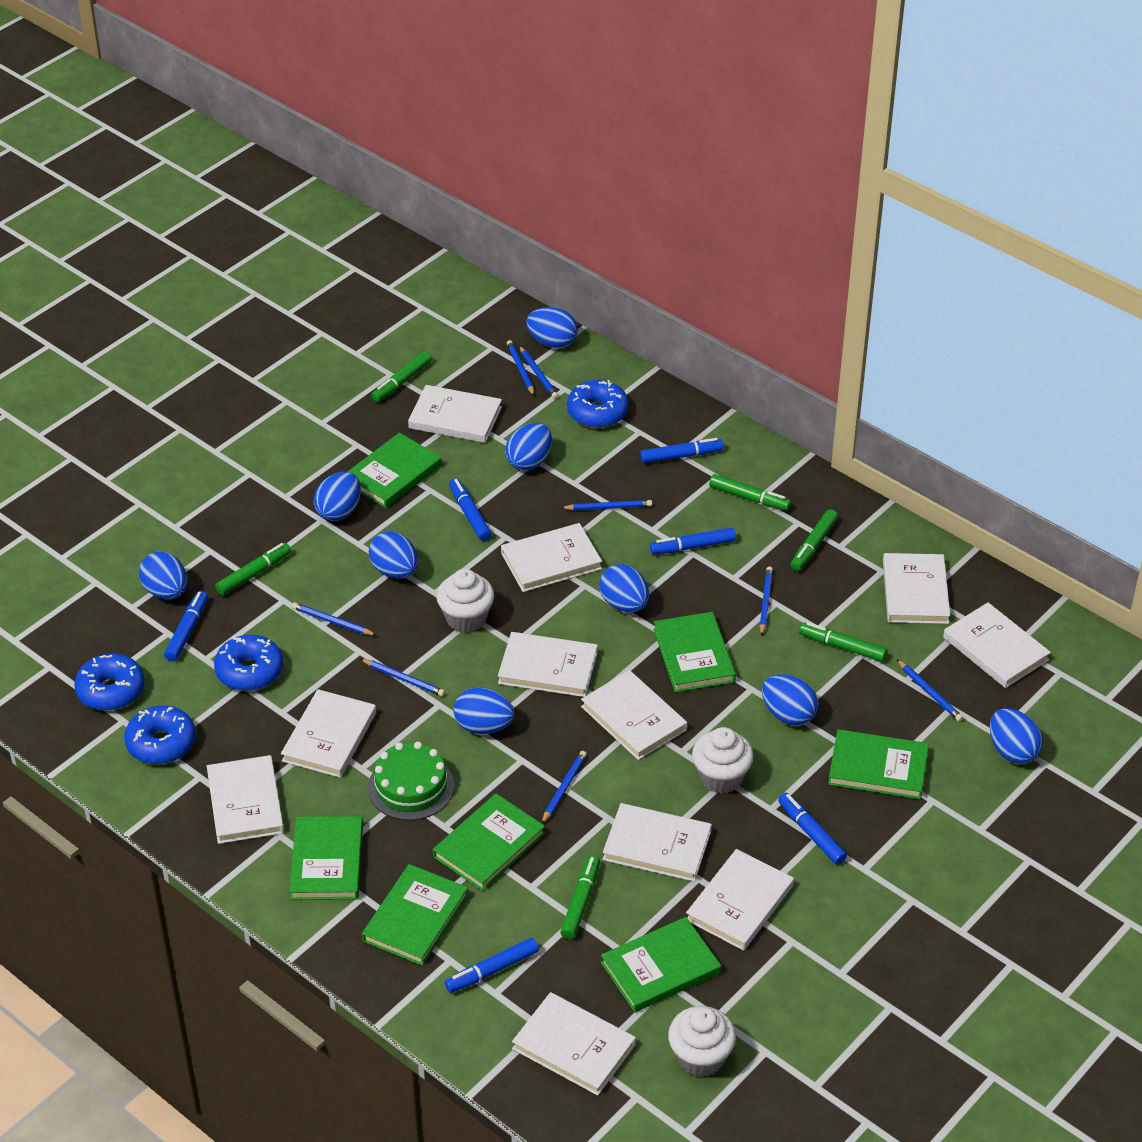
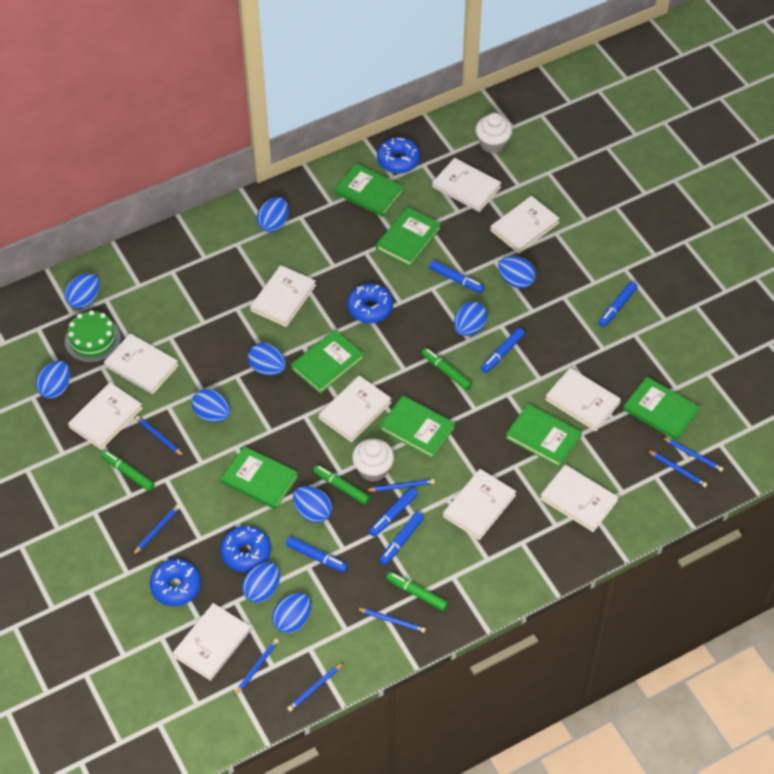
blue egg: 9 -> 10
green marker: 6 -> 4
white book: 11 -> 10
white cupcake: 3 -> 2

